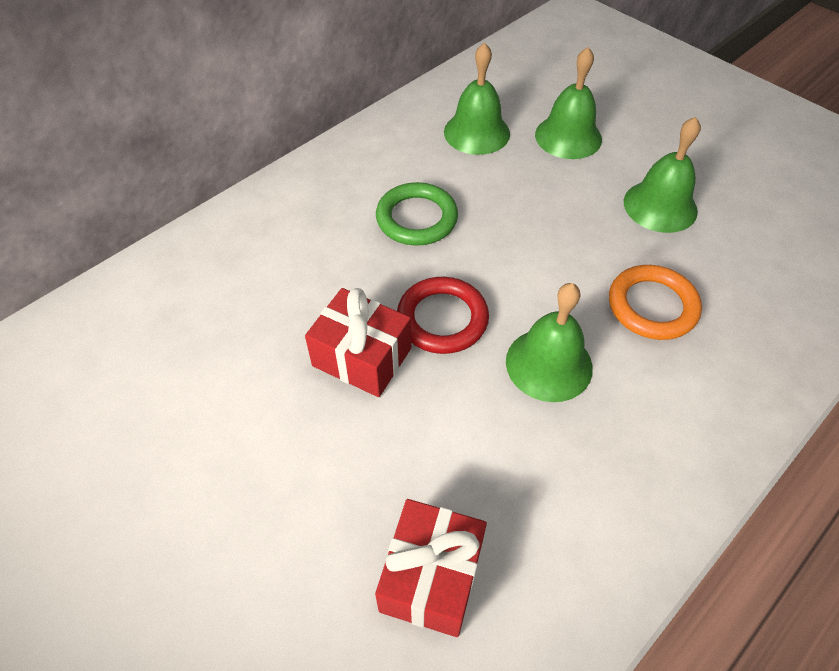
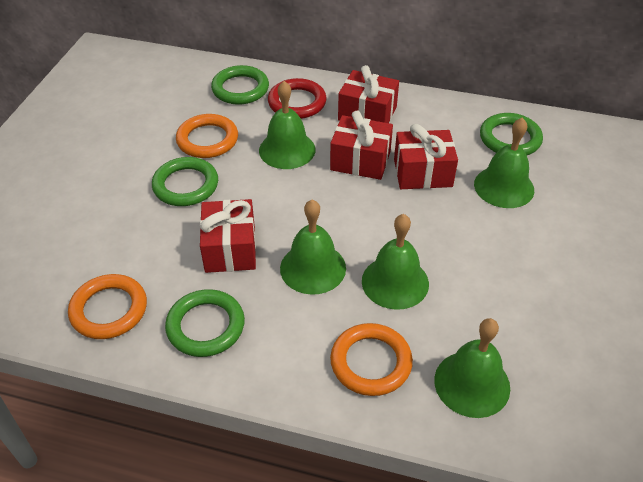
green bell: 4 -> 5
green ring: 1 -> 4
orange ring: 1 -> 3
red gift: 2 -> 4

